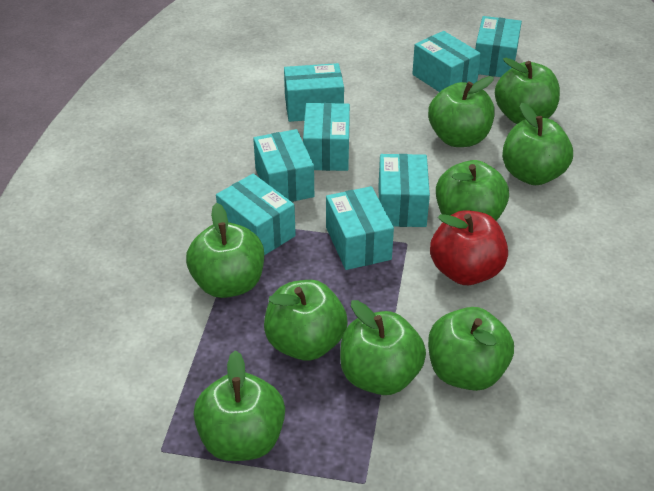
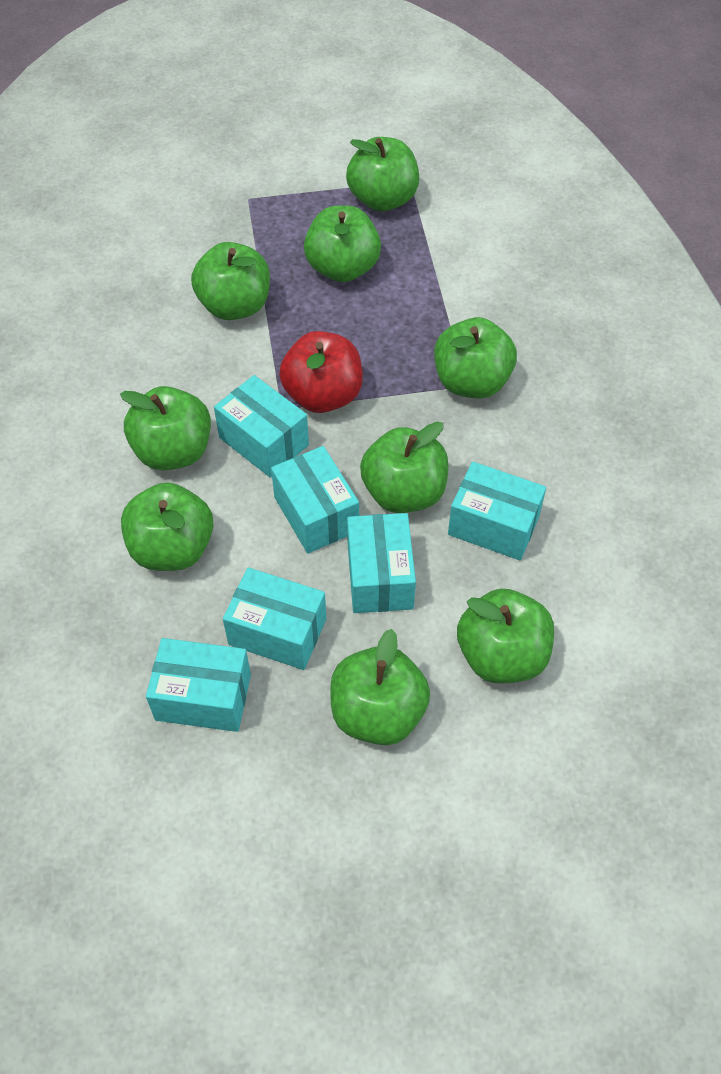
turquoise box: 8 -> 6

